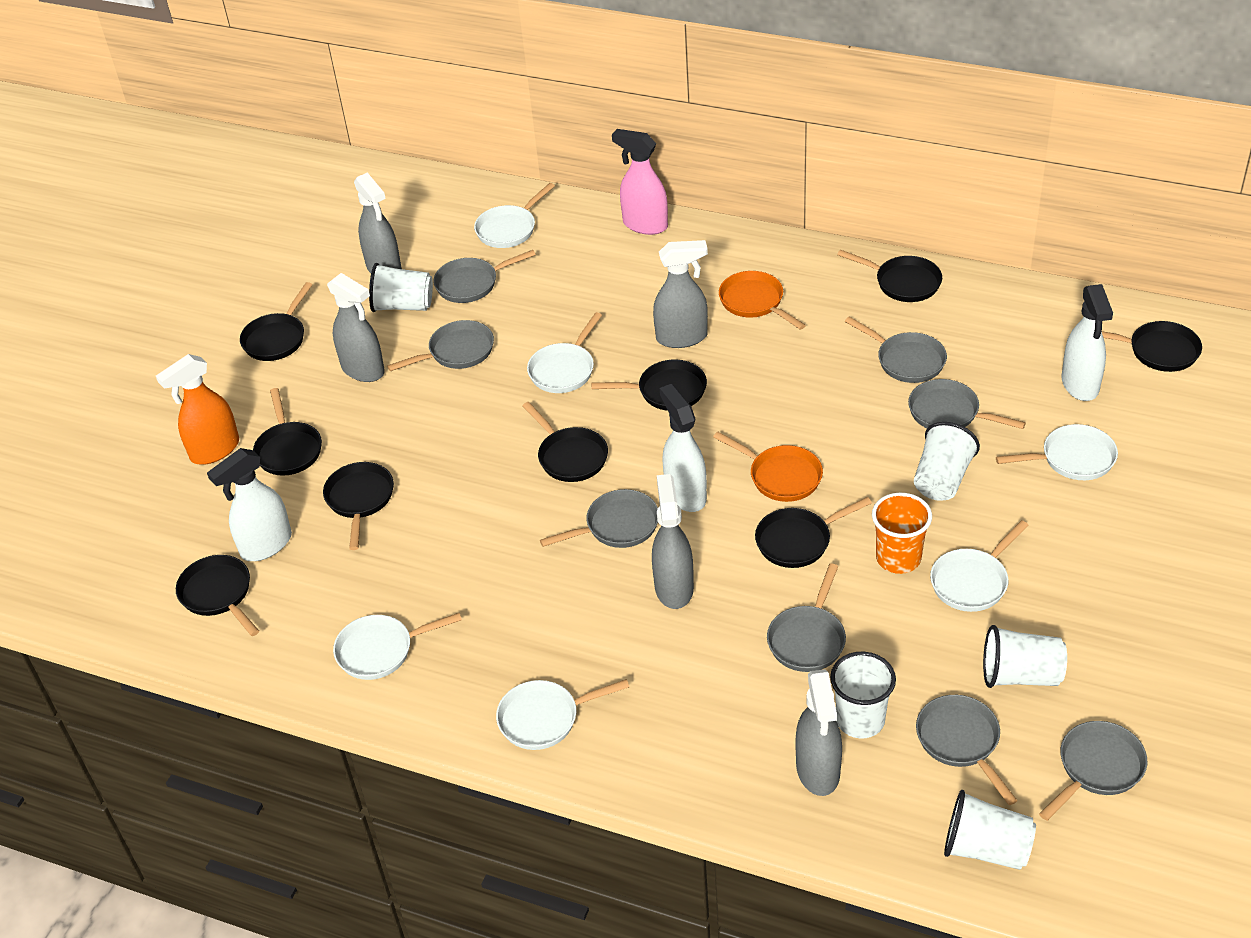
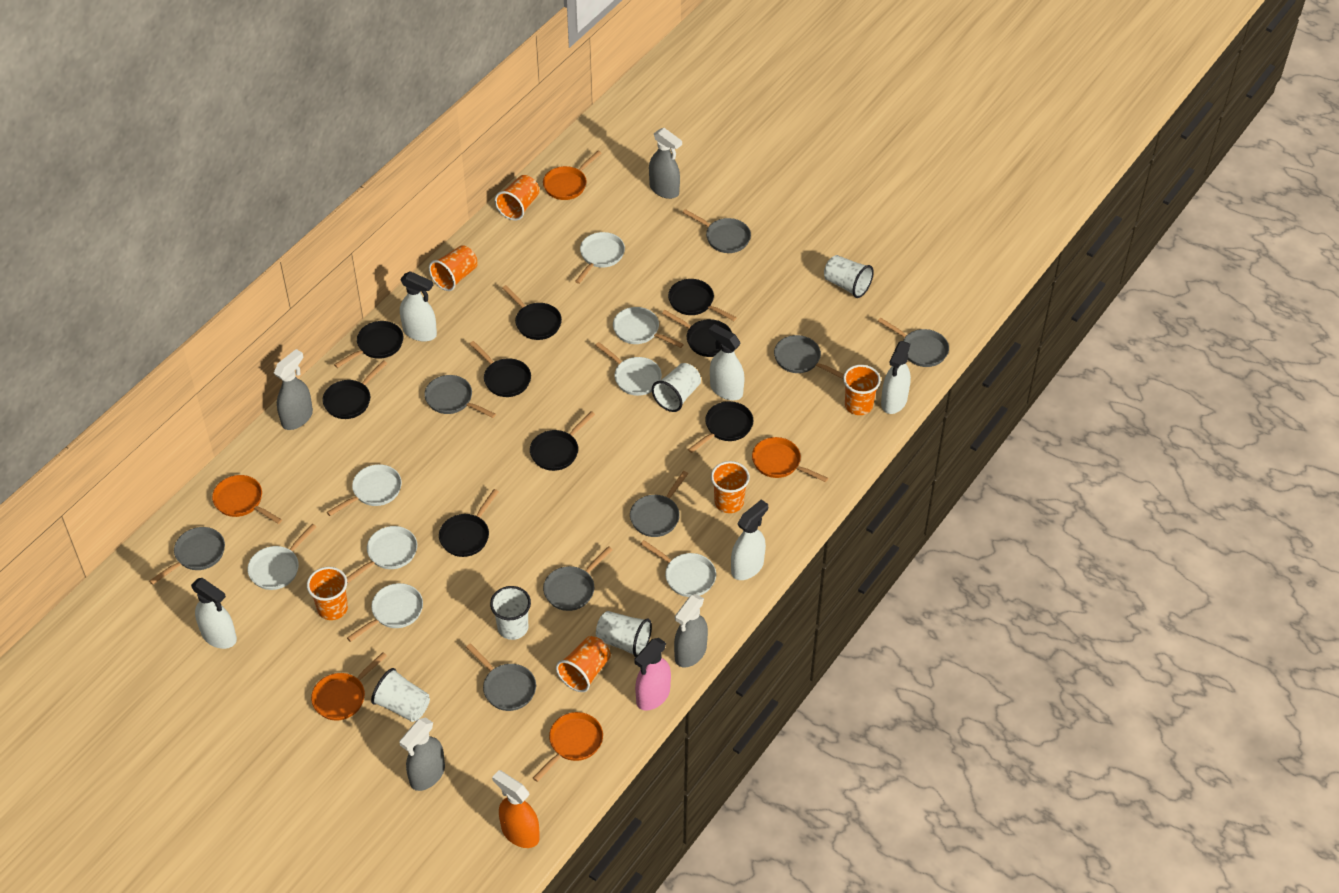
grey spray bottle: 5 -> 4
orange cup: 1 -> 6
orange pan: 2 -> 5
white pan: 6 -> 8
white spray bottle: 3 -> 5

